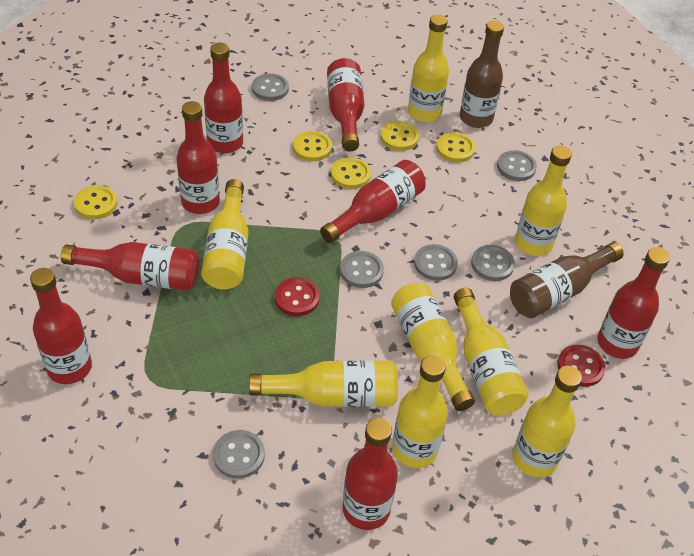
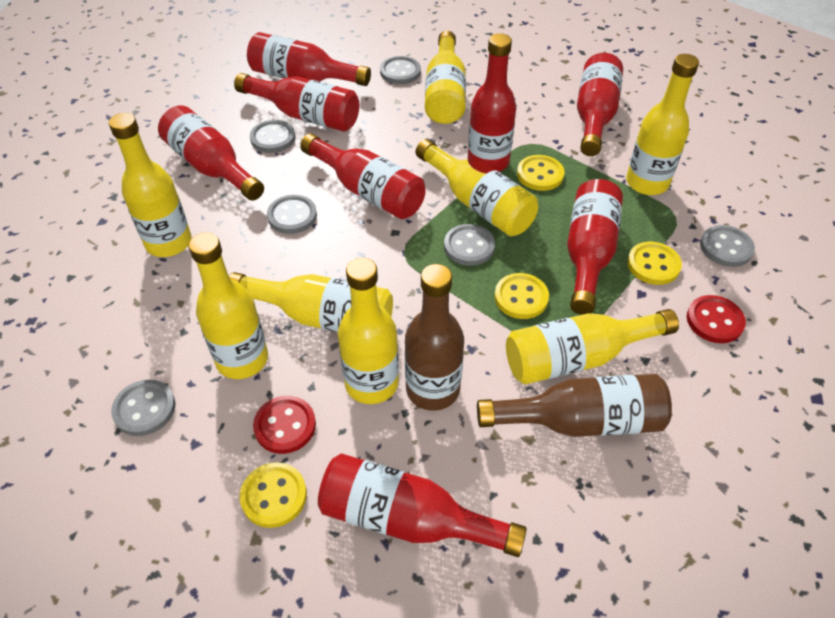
yellow button: 5 -> 4

